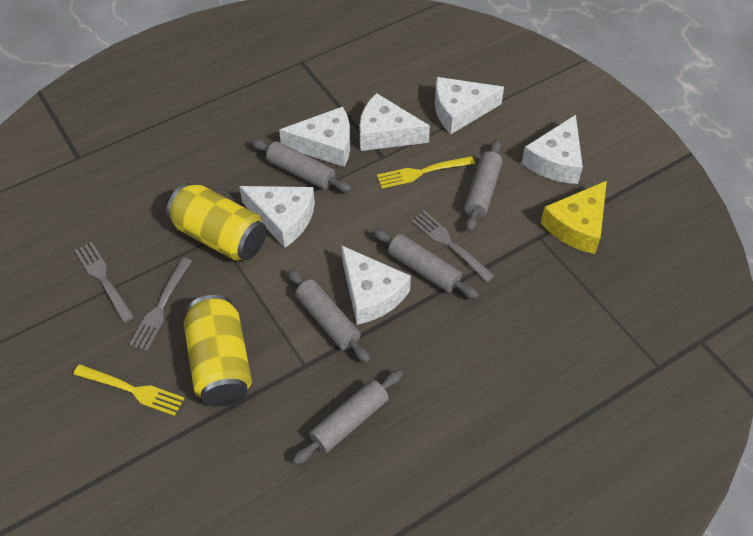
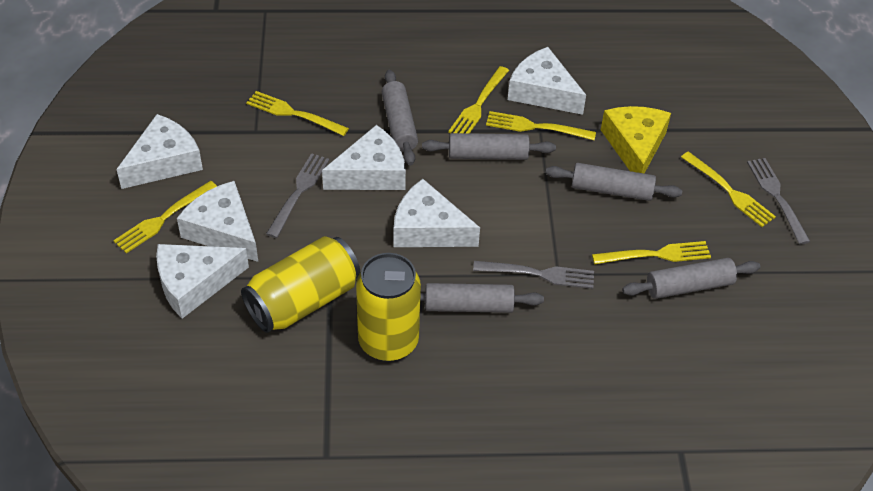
yellow fork: 2 -> 6

